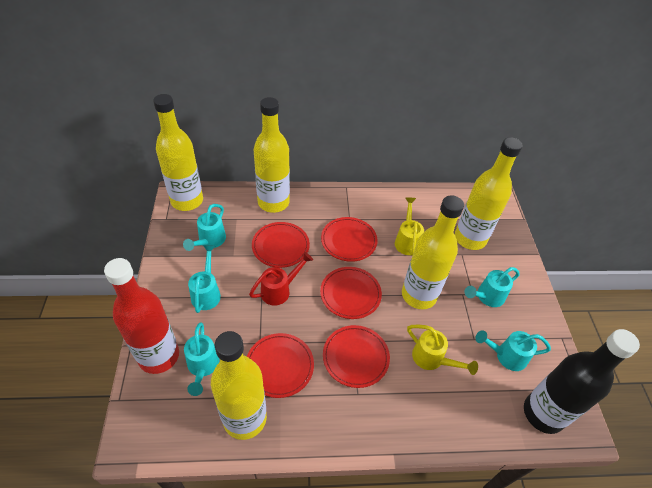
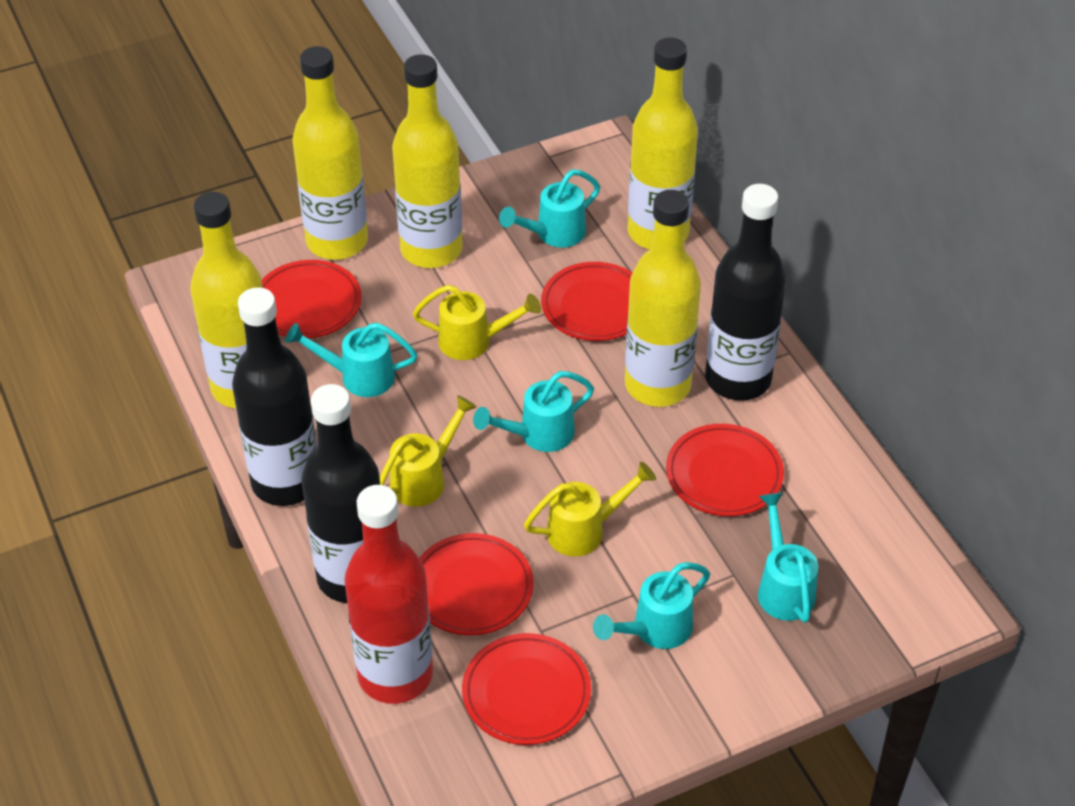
black bottle: 1 -> 3
red watering can: 1 -> 0
yellow watering can: 2 -> 3

